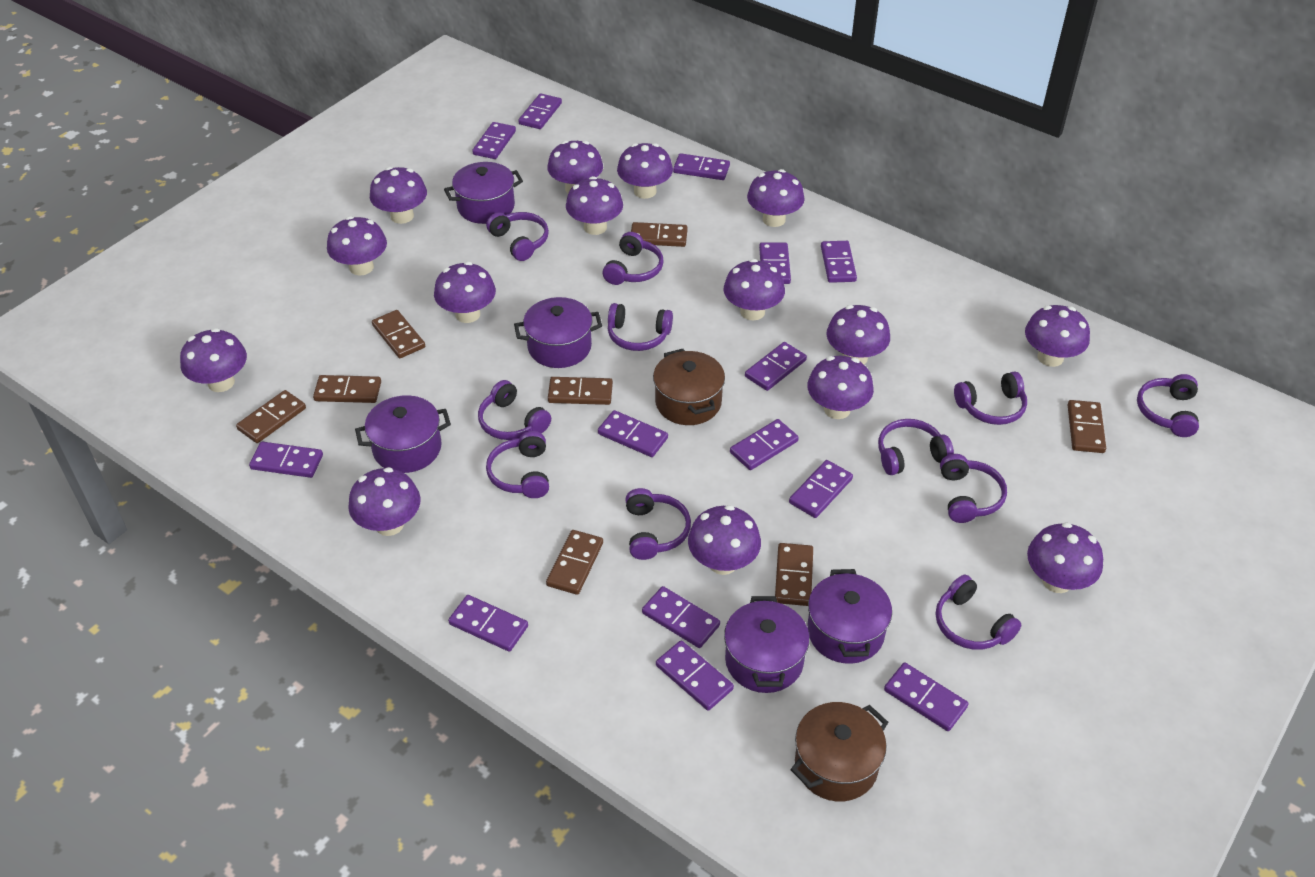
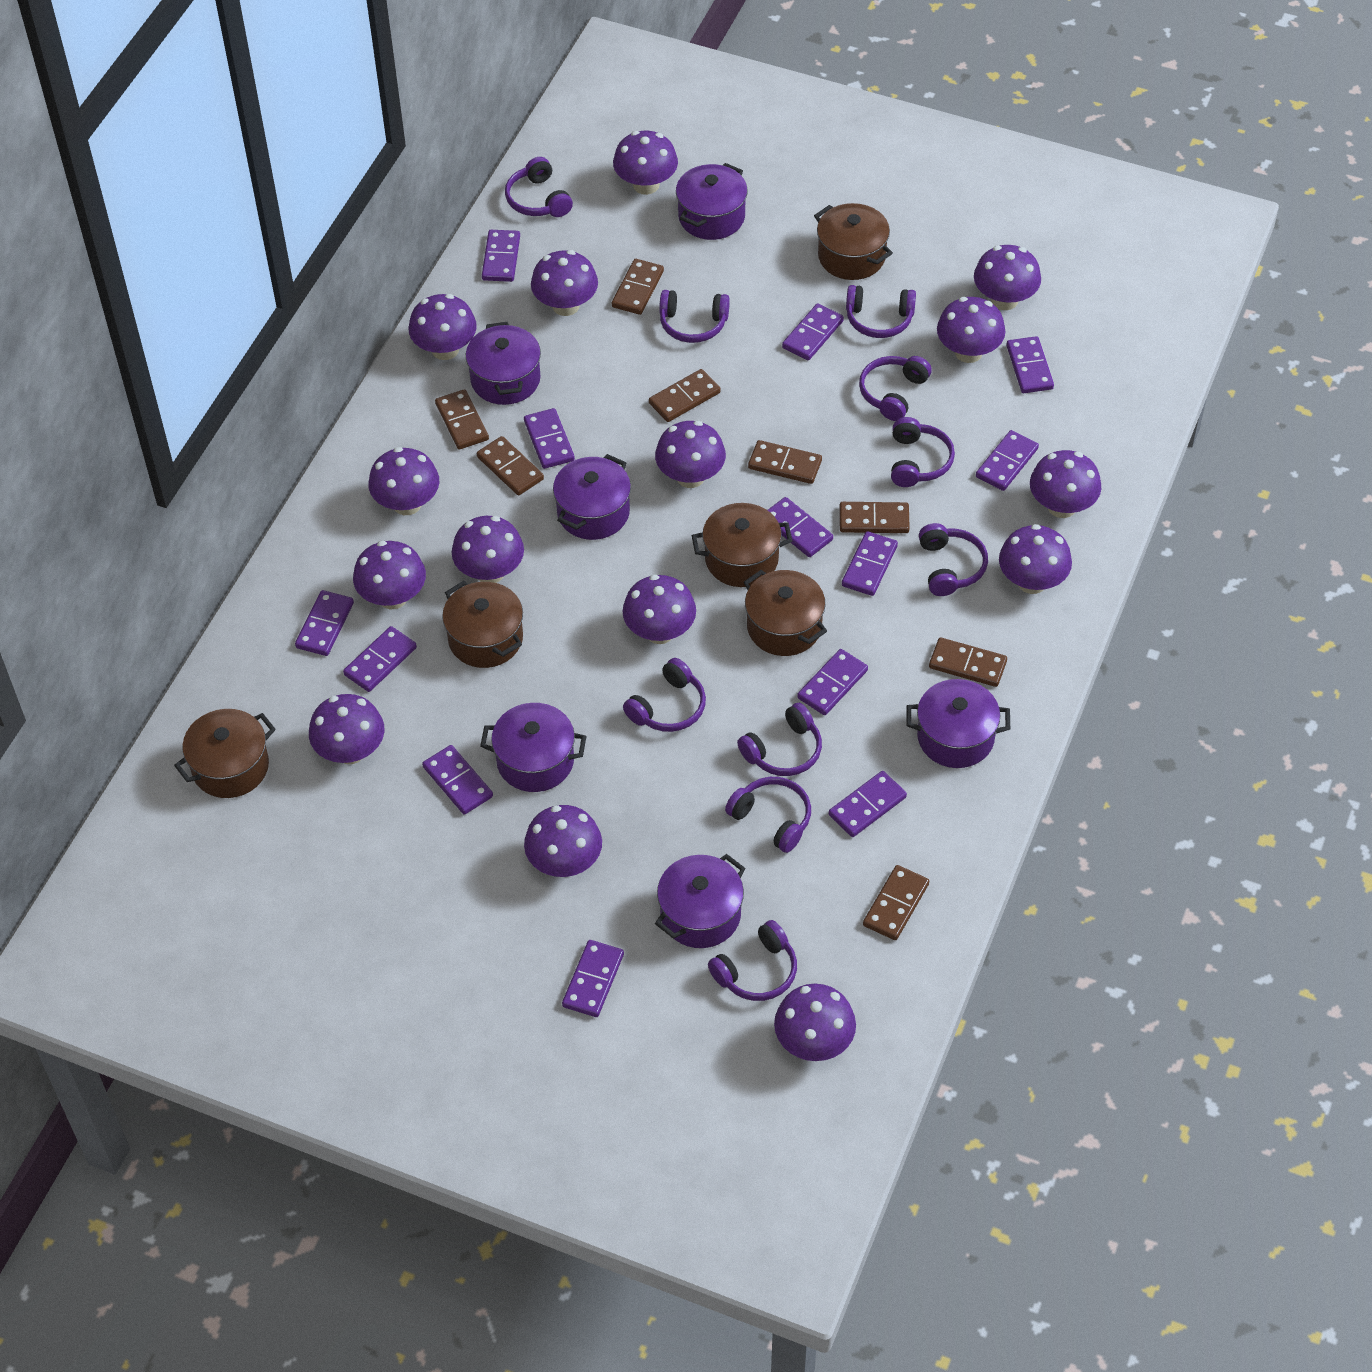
brown pot: 2 -> 5
purple domino: 14 -> 13
purple headphones: 11 -> 10
purple pot: 5 -> 6

